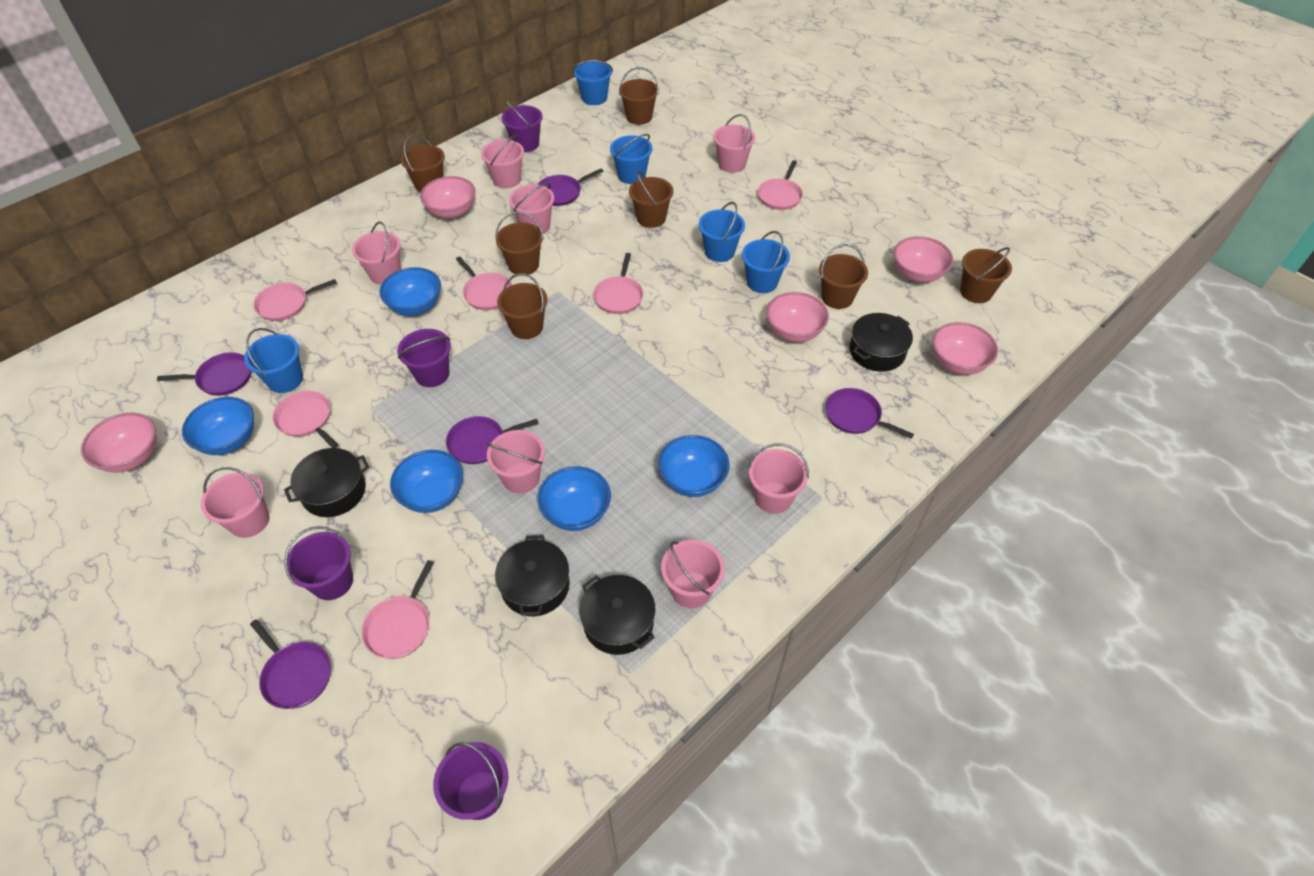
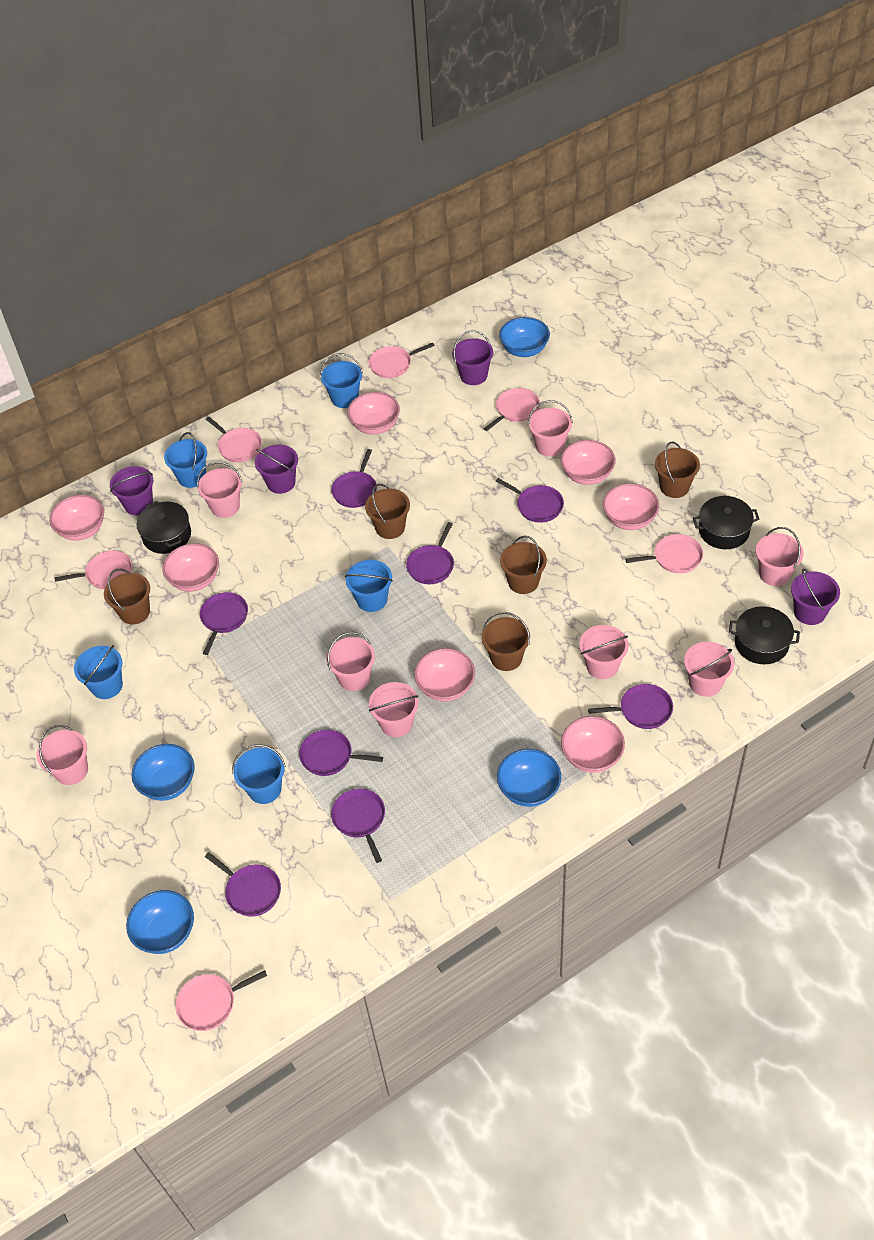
black pot: 4 -> 3
blue bowl: 5 -> 4
brown bucket: 7 -> 5
pink bowl: 5 -> 7
purple pan: 5 -> 8

